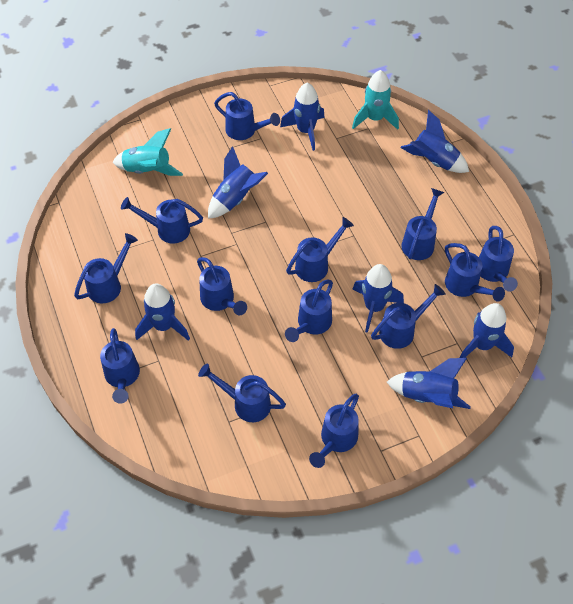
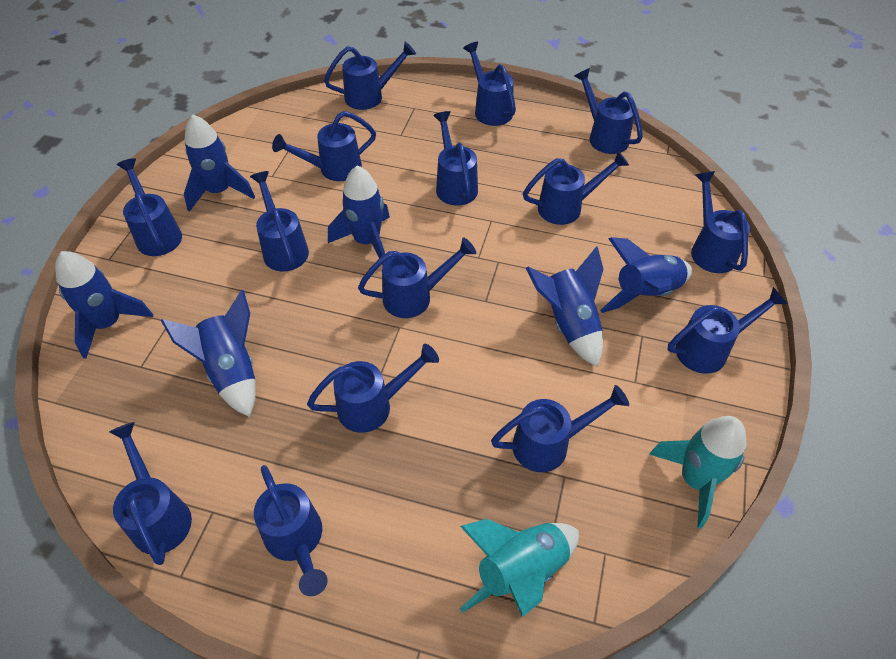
blue rocket: 7 -> 6
blue watering can: 13 -> 15

